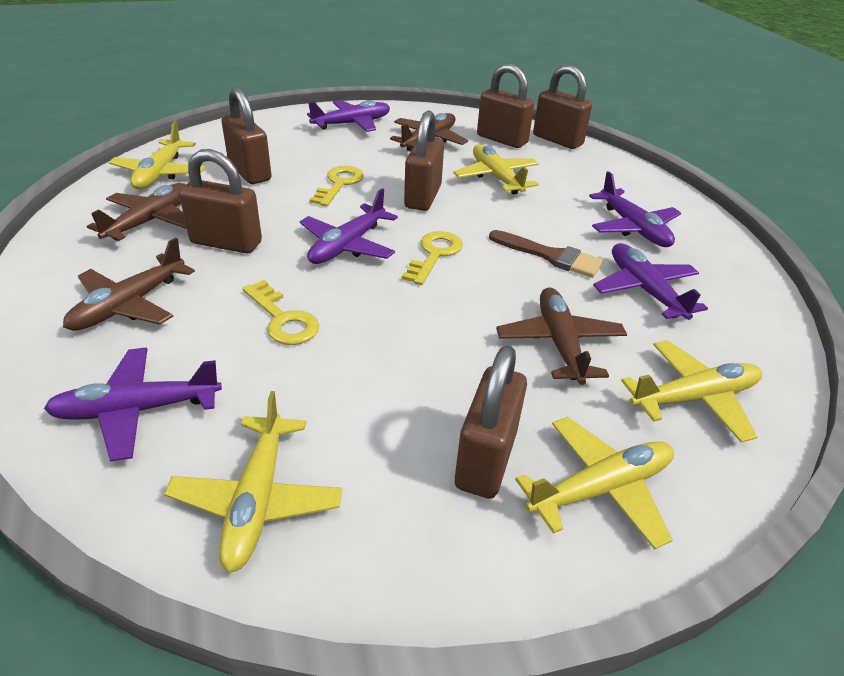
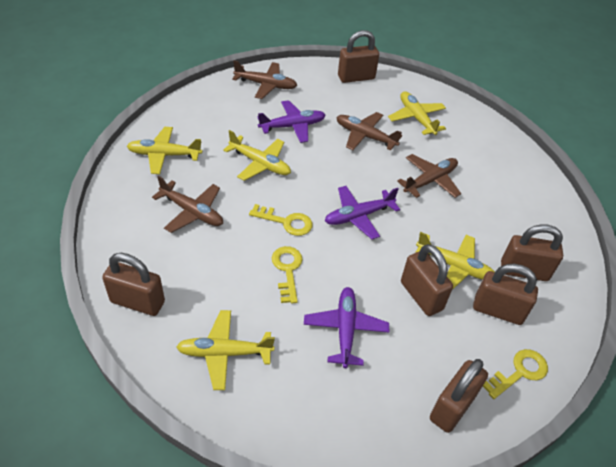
brown brush: 1 -> 0
purple plane: 5 -> 3

